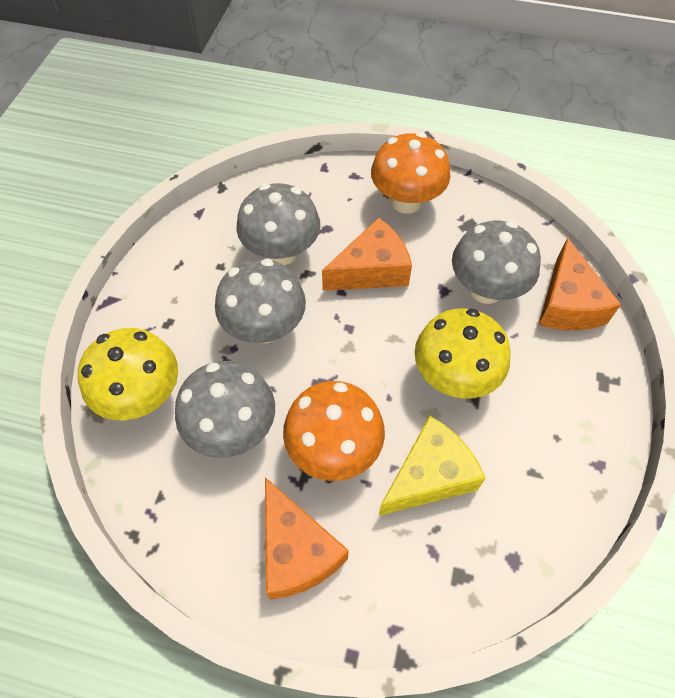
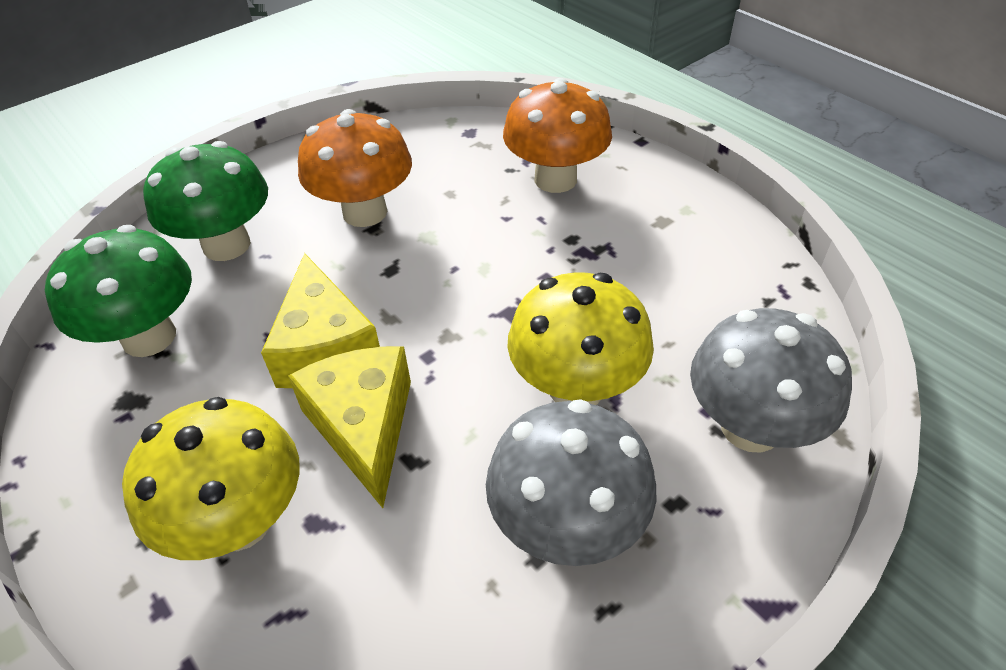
green mushroom: 0 -> 2
grey mushroom: 4 -> 2
orange cheese: 3 -> 0
yellow cheese: 1 -> 2

